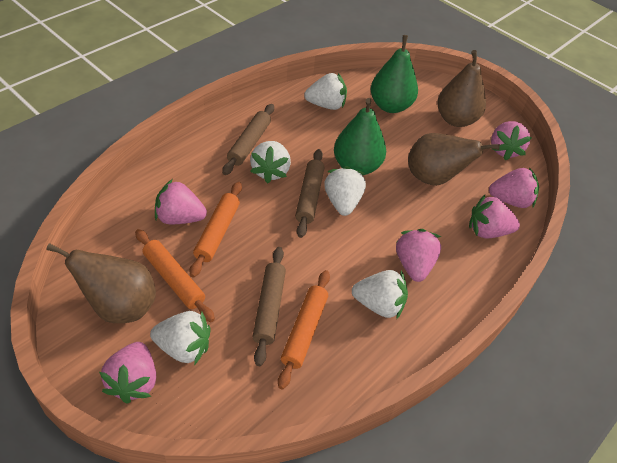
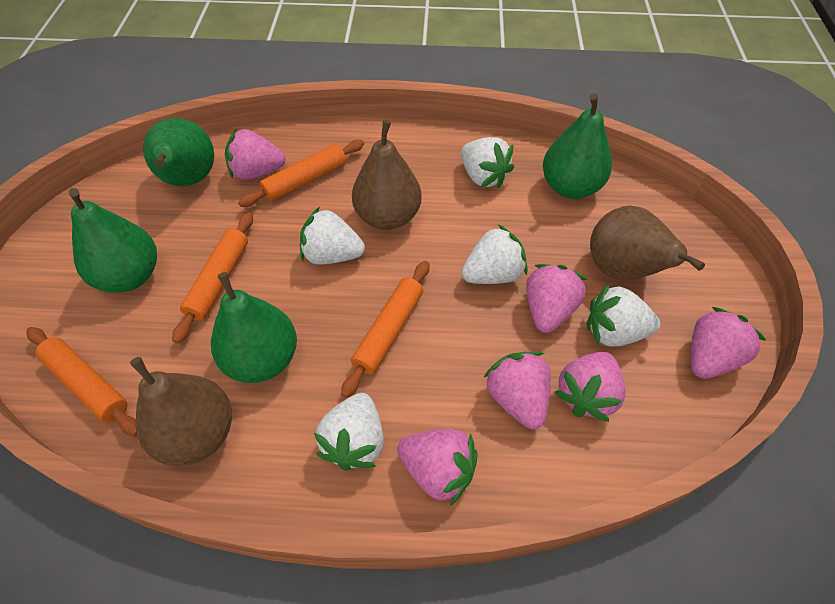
brown rolling pin: 3 -> 0
green pear: 2 -> 4
orange rolling pin: 3 -> 4

